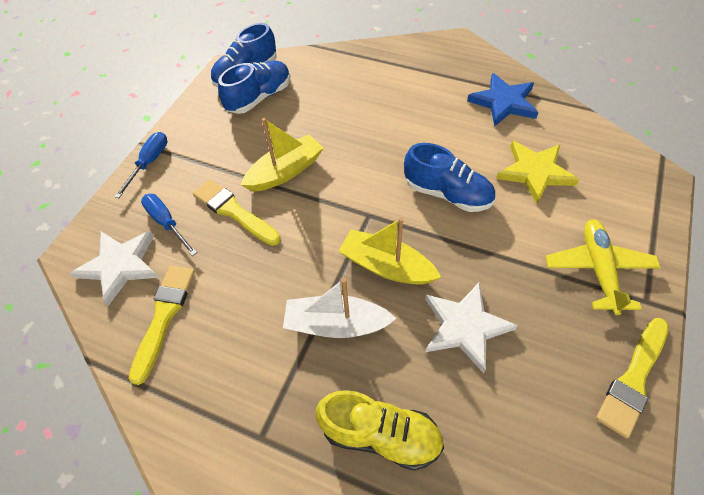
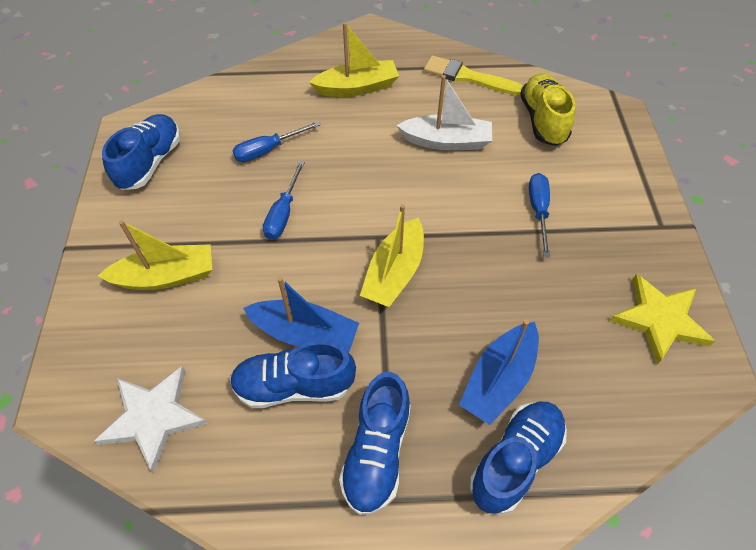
blue boat: 0 -> 2
blue screwdriver: 2 -> 3
blue shoe: 3 -> 4
blue star: 1 -> 0
white star: 2 -> 1
yellow boat: 2 -> 3
yellow brush: 3 -> 1
yellow plane: 1 -> 0

